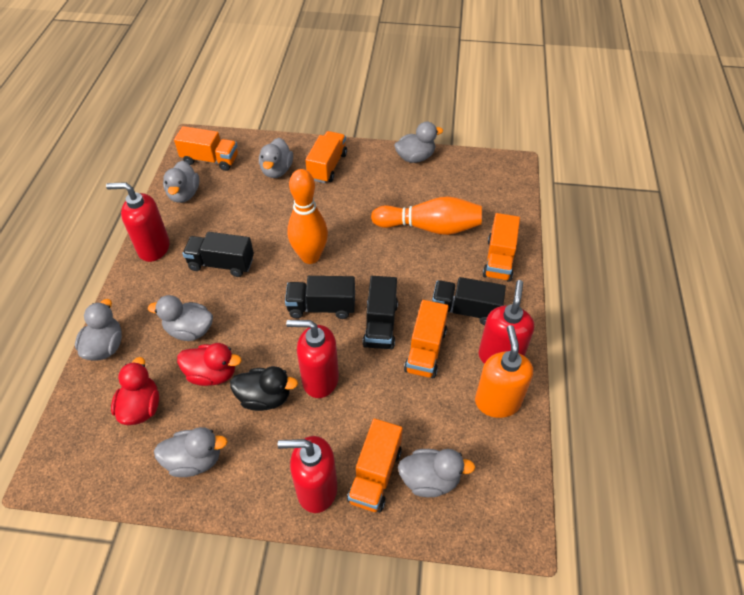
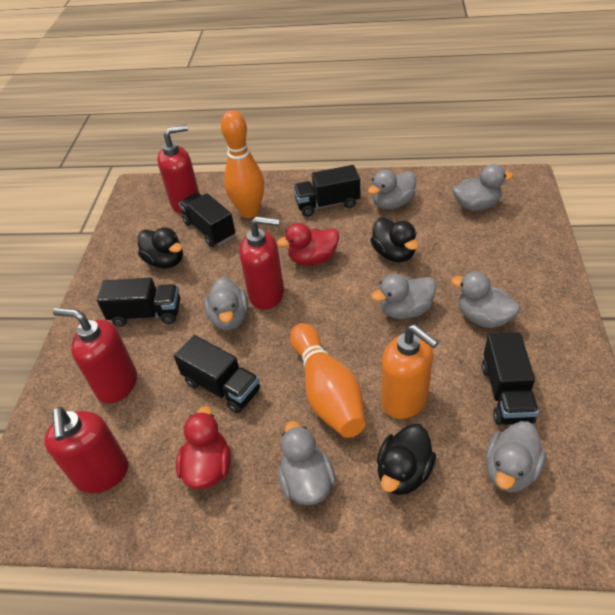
black duck: 1 -> 3
black truck: 4 -> 5
orange truck: 5 -> 0

